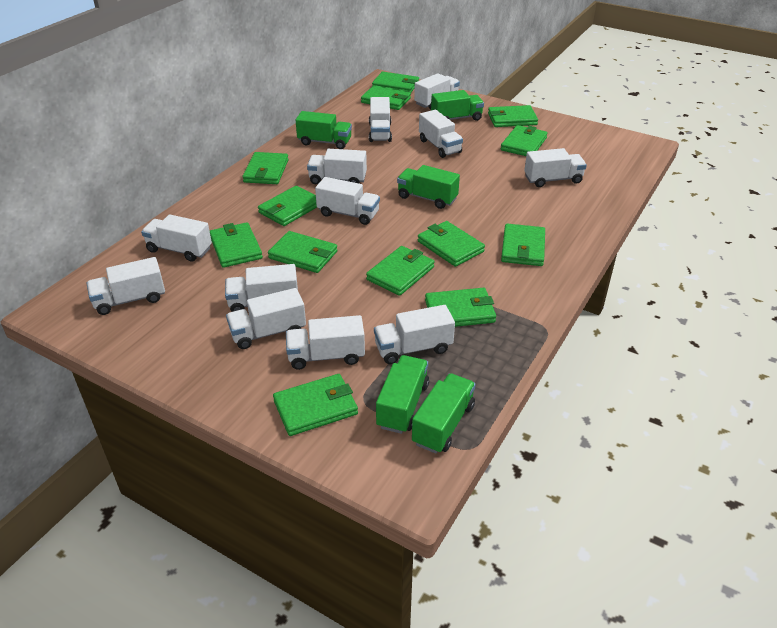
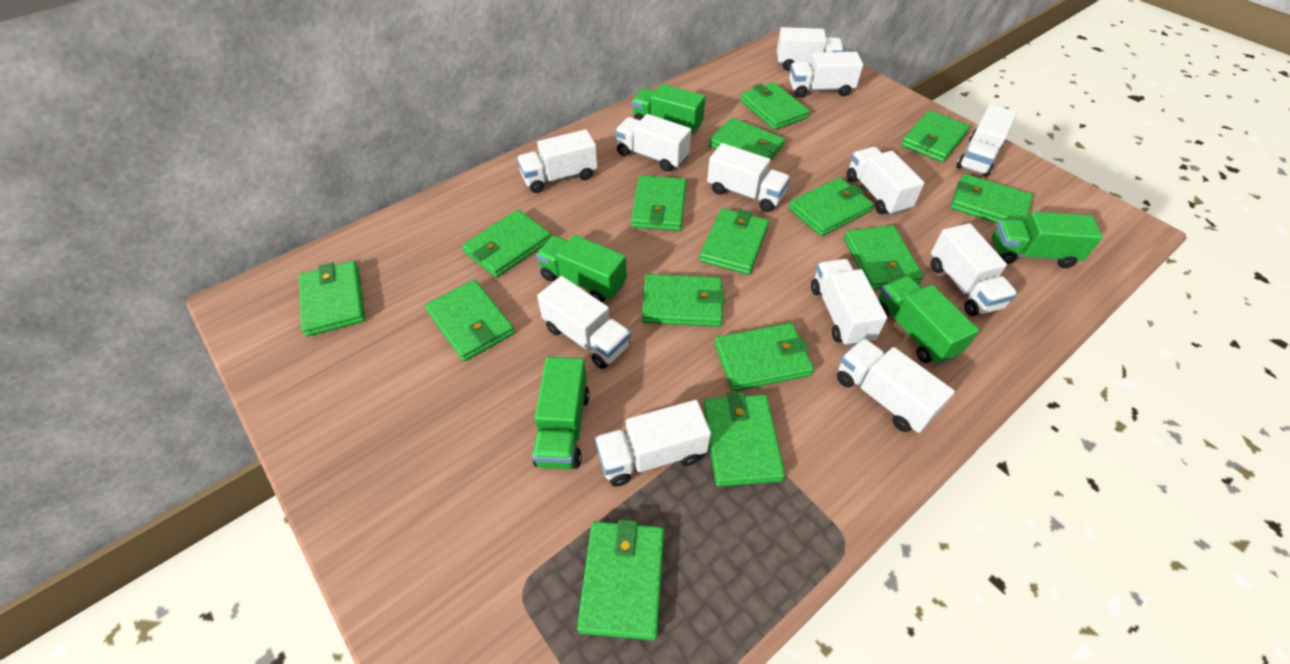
green wallet: 13 -> 15

